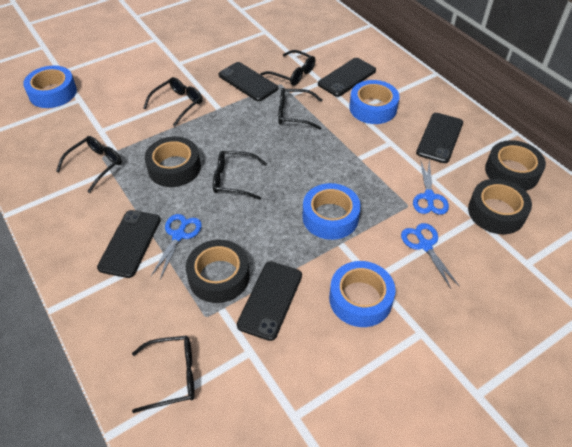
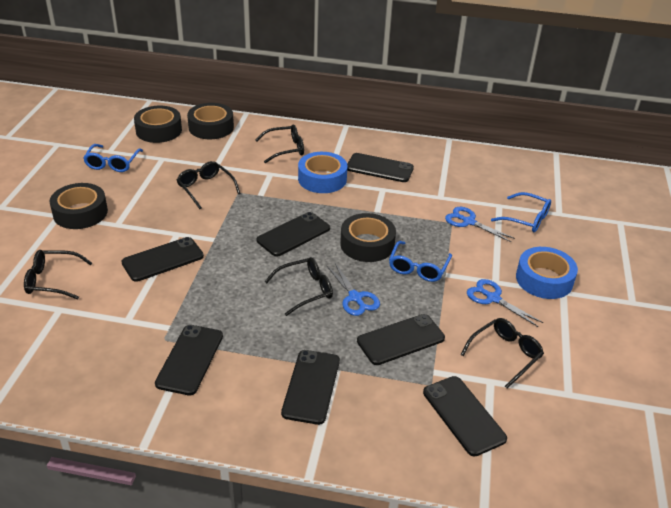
black glasses: 6 -> 5
black phone: 5 -> 7
blue glasses: 0 -> 3
blue tape: 4 -> 2

